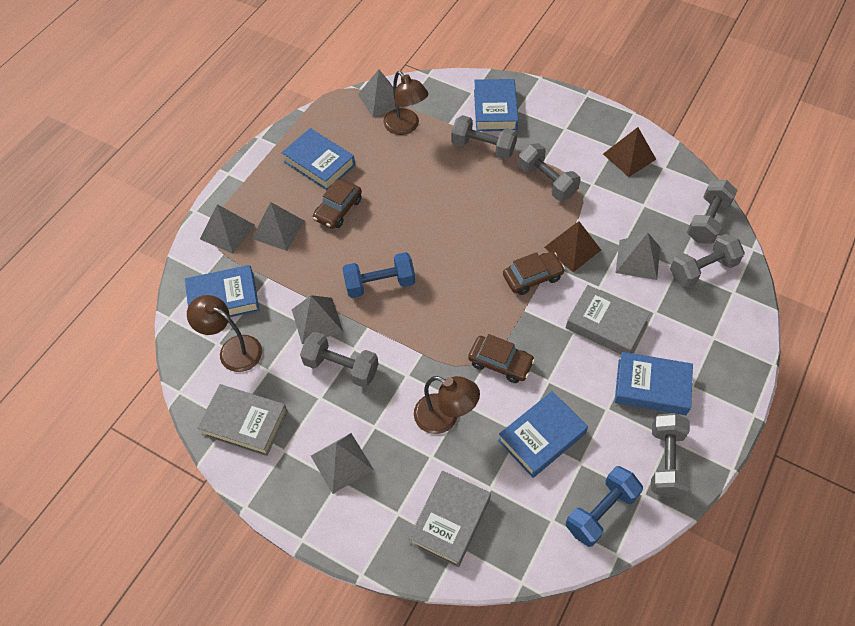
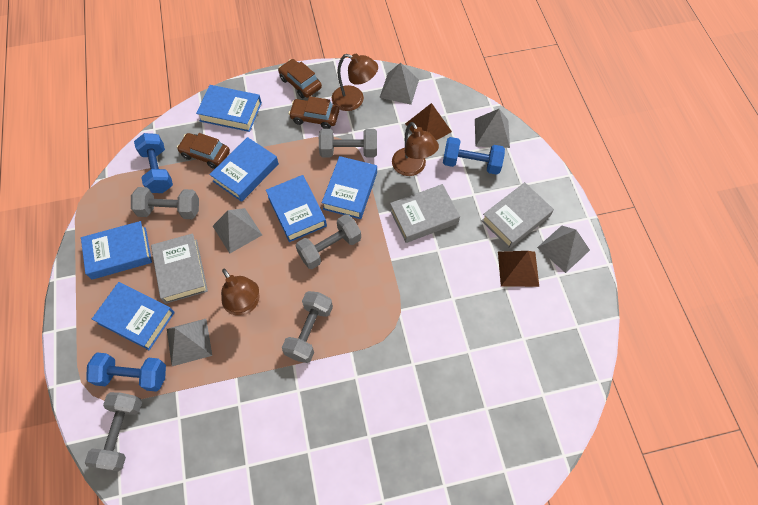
blue book: 5 -> 6
blue dumbbell: 2 -> 3
grey dumbbell: 6 -> 5
grey pyramid: 6 -> 5

